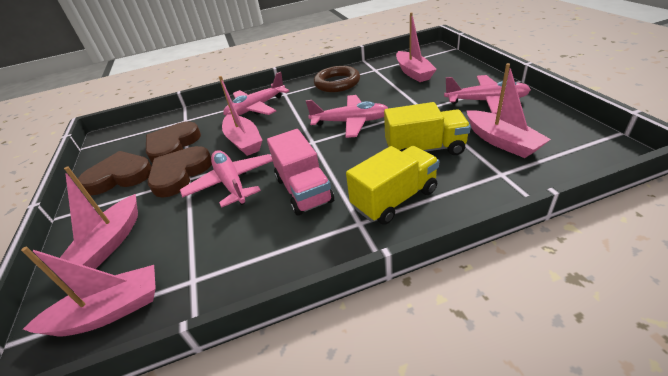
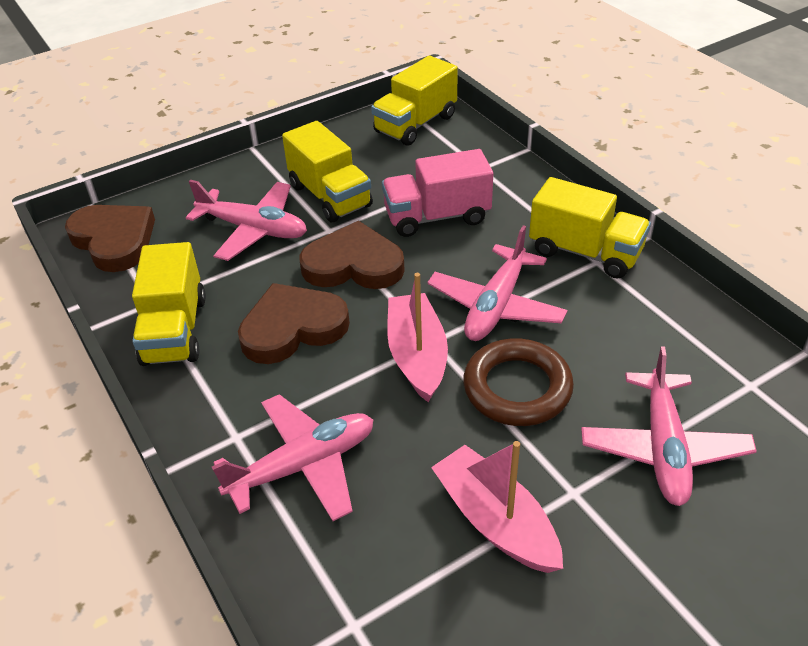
pink boat: 5 -> 2
yellow truck: 2 -> 4

